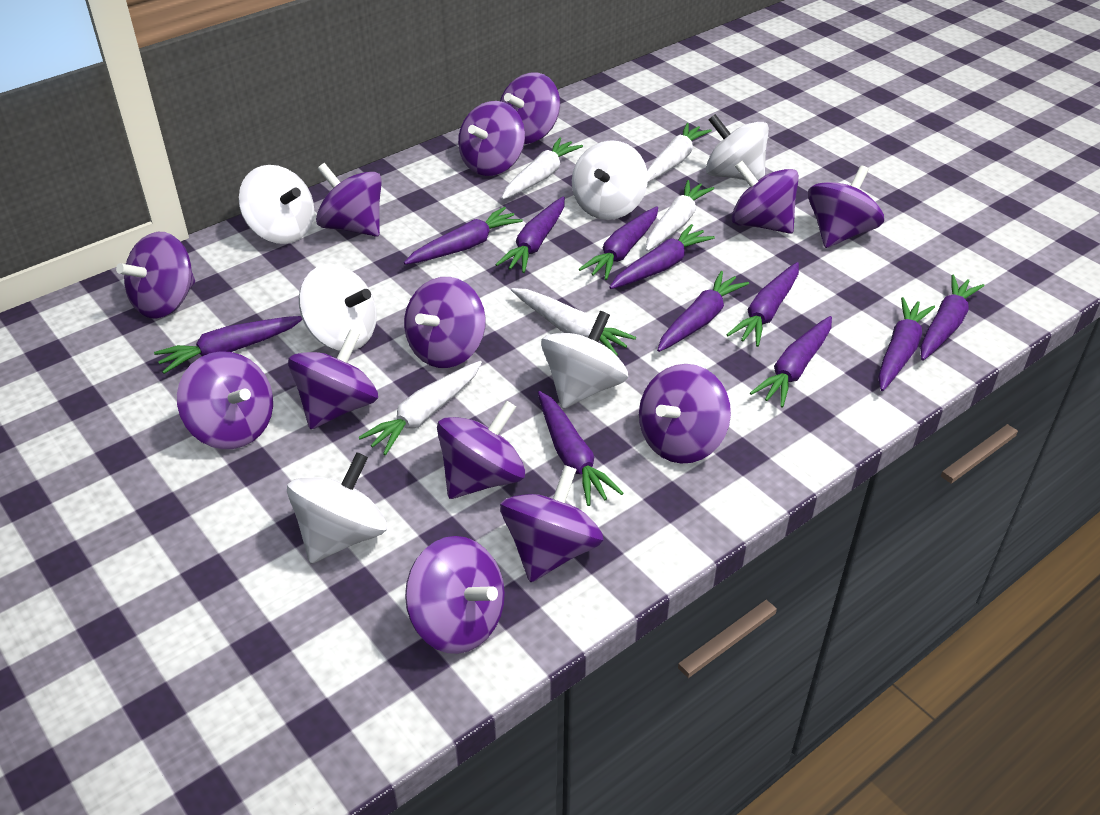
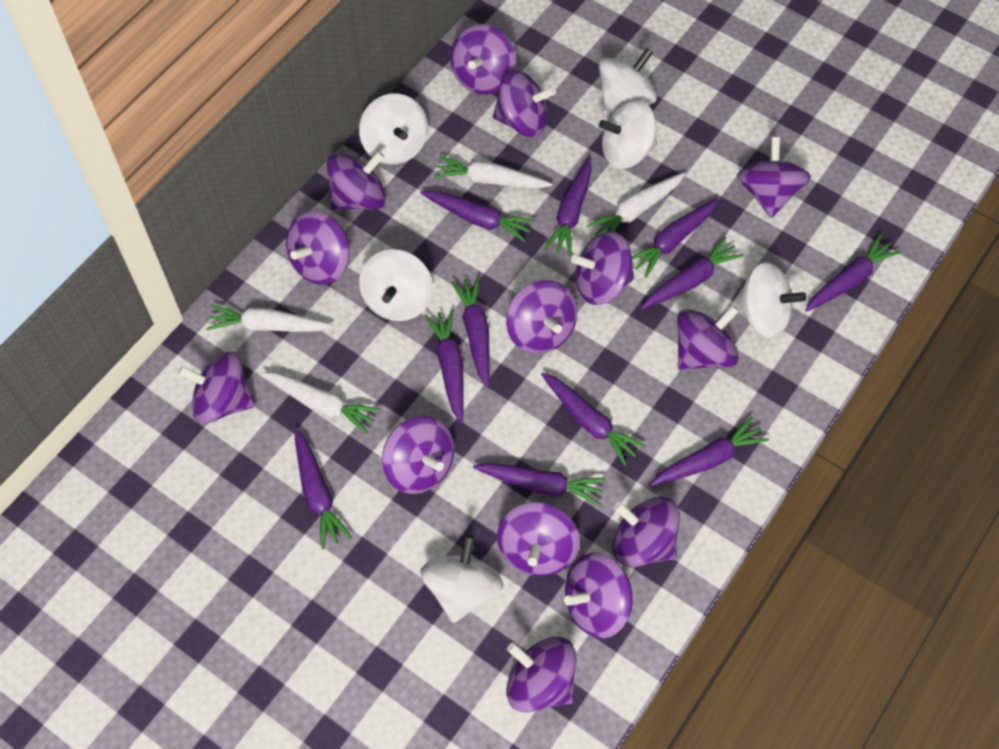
purple spinning top: 13 -> 14
white carrot: 5 -> 4

